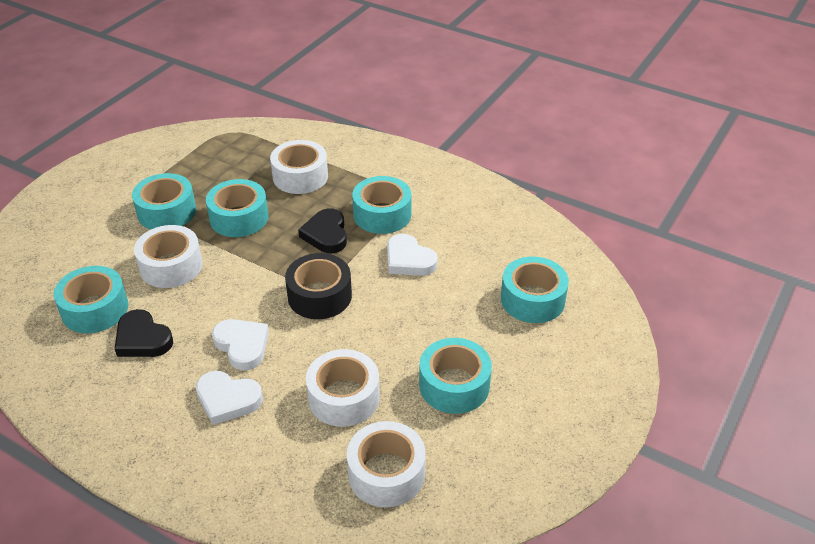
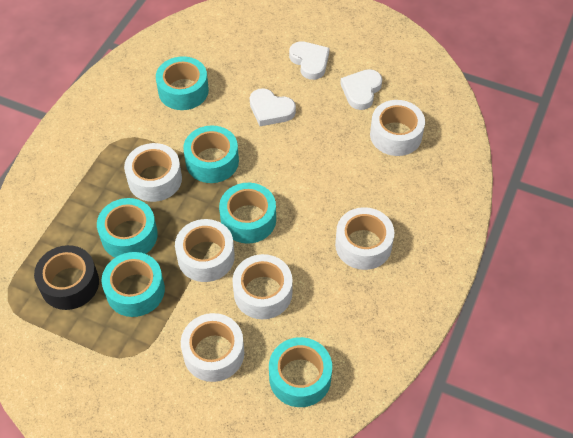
black heart: 2 -> 0
white tape: 4 -> 6

